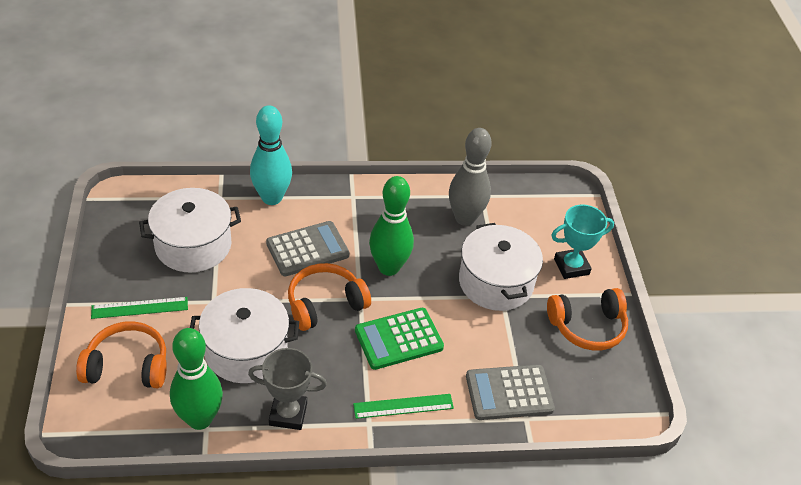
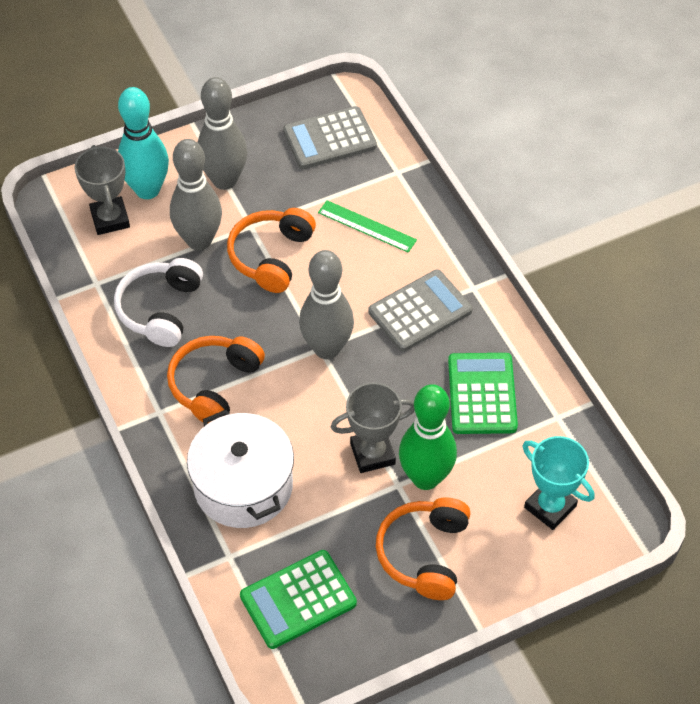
green bowling pin: 2 -> 1
green calculator: 1 -> 2
green ruler: 2 -> 1
grey bowling pin: 1 -> 3
grey trophy: 1 -> 2
white headphones: 0 -> 1
white pot: 3 -> 1

